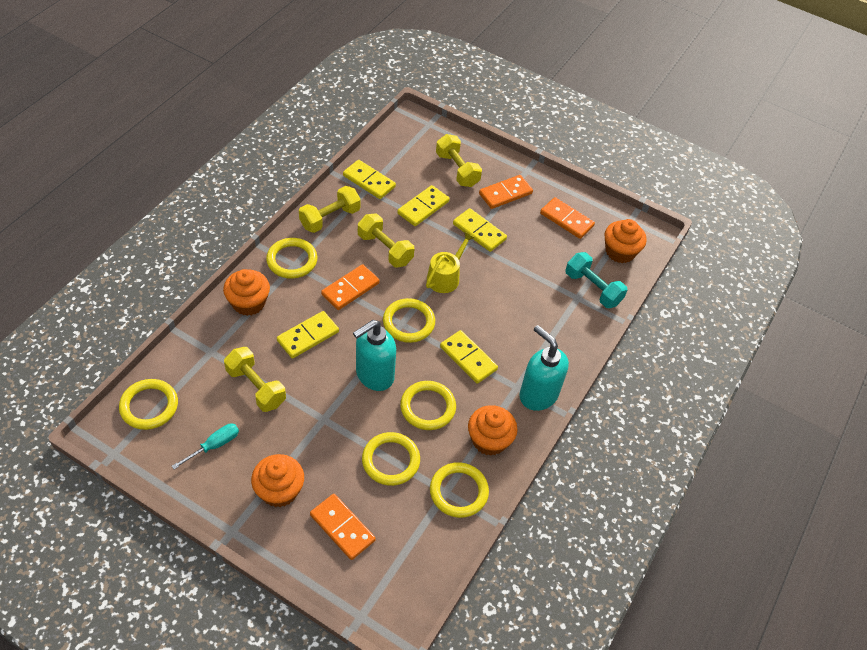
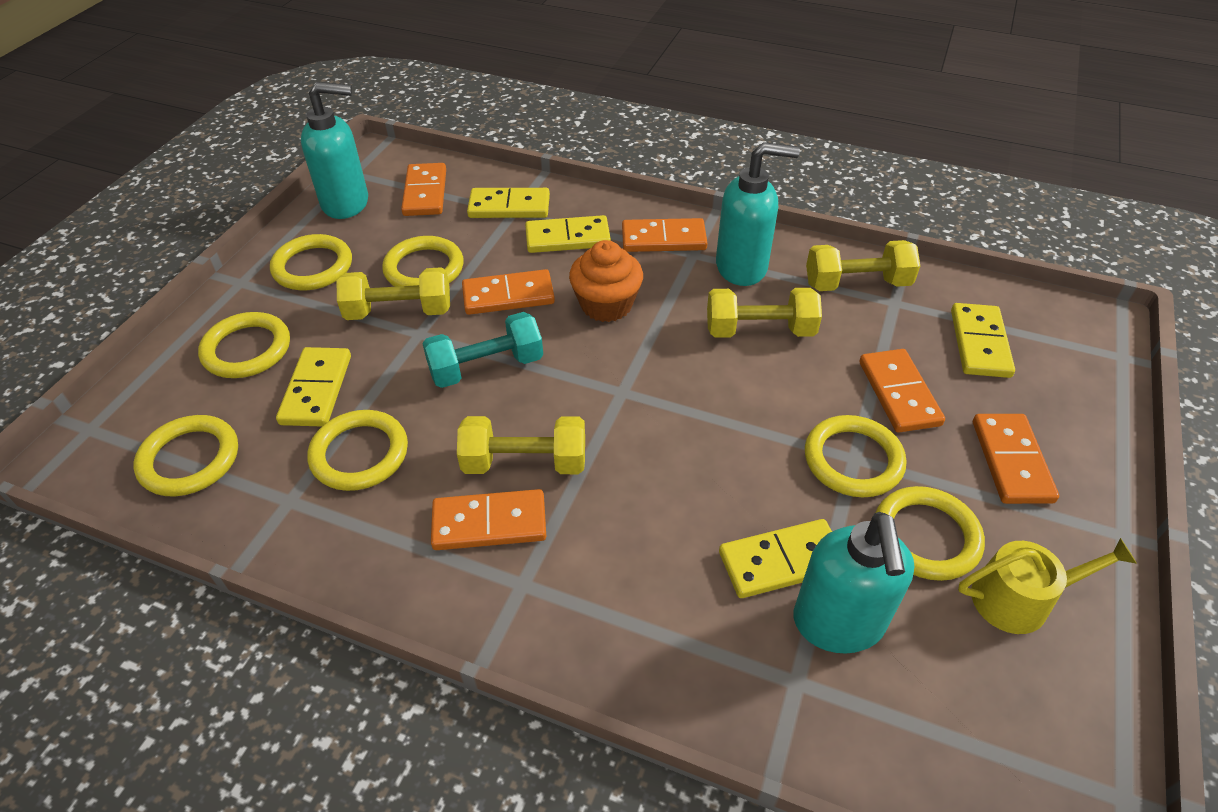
orange cupcake: 4 -> 1
orange domino: 4 -> 6
turquoise screwdriver: 1 -> 0
turquoise soap dispenser: 2 -> 3
yellow ring: 6 -> 7

